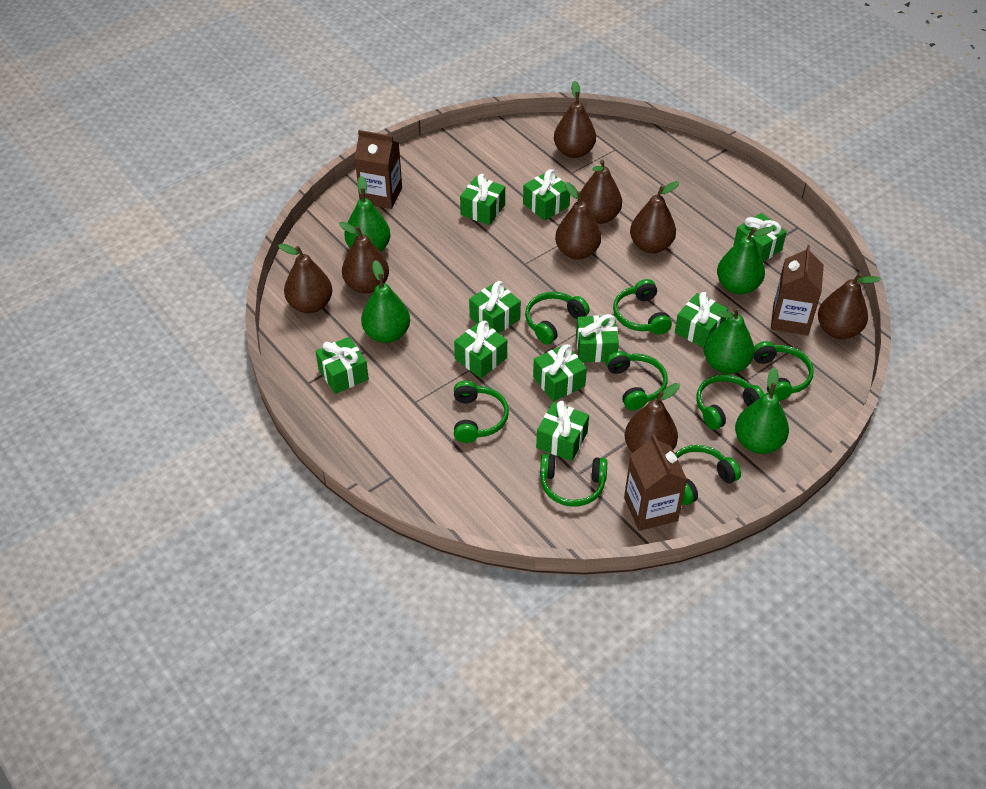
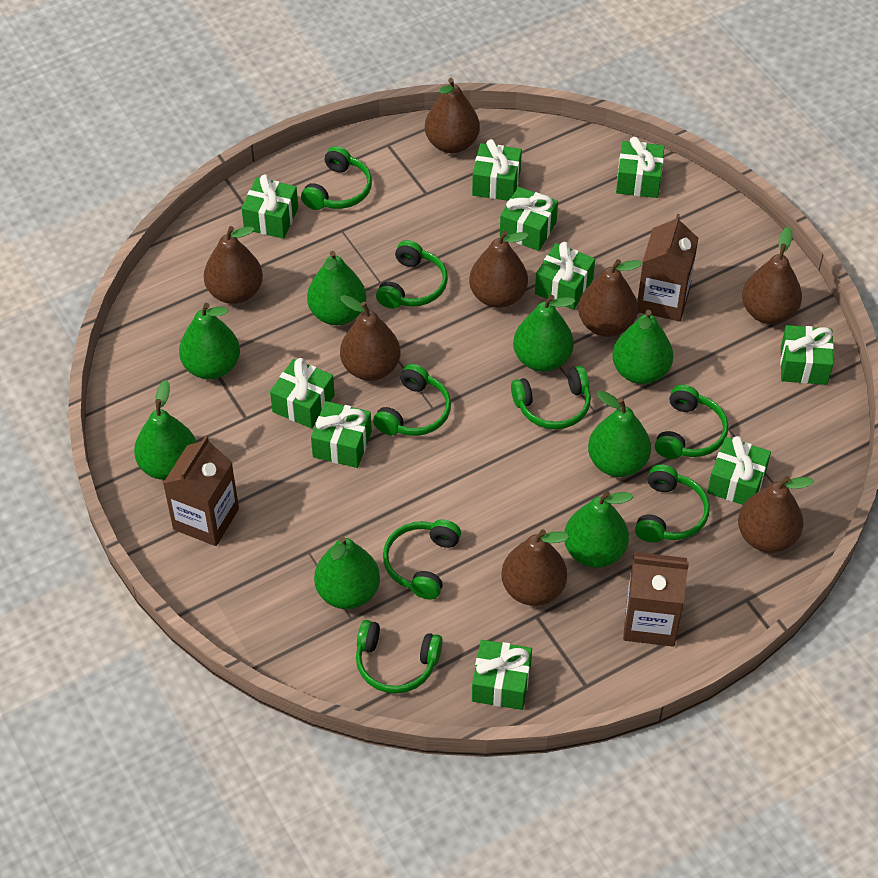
green pear: 5 -> 8

